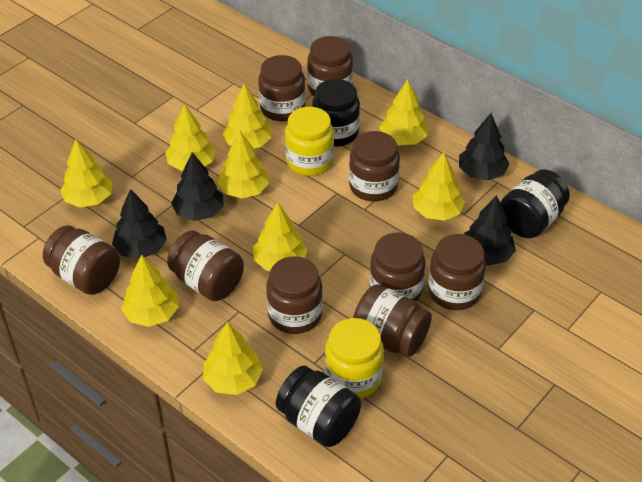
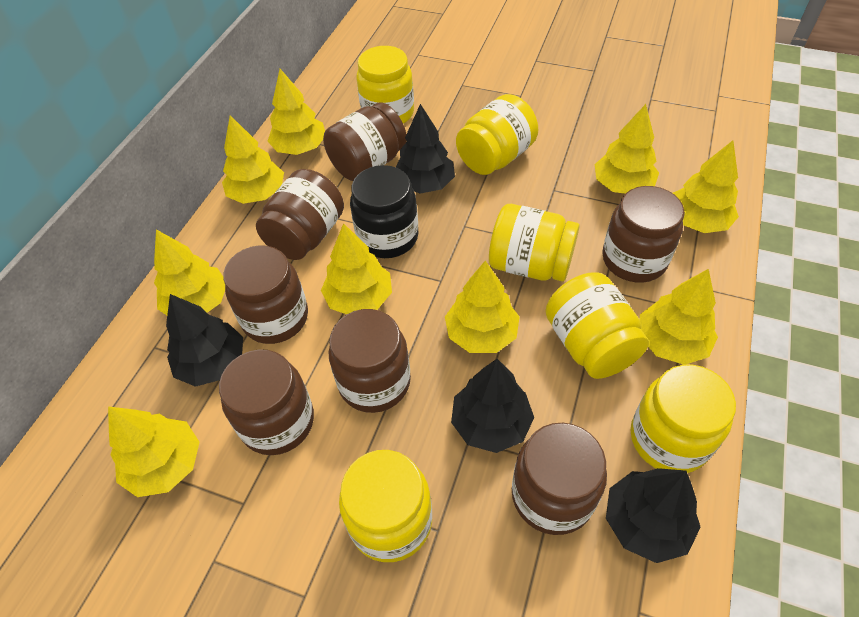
black jar: 3 -> 1
brown jar: 9 -> 7
yellow jar: 2 -> 6

